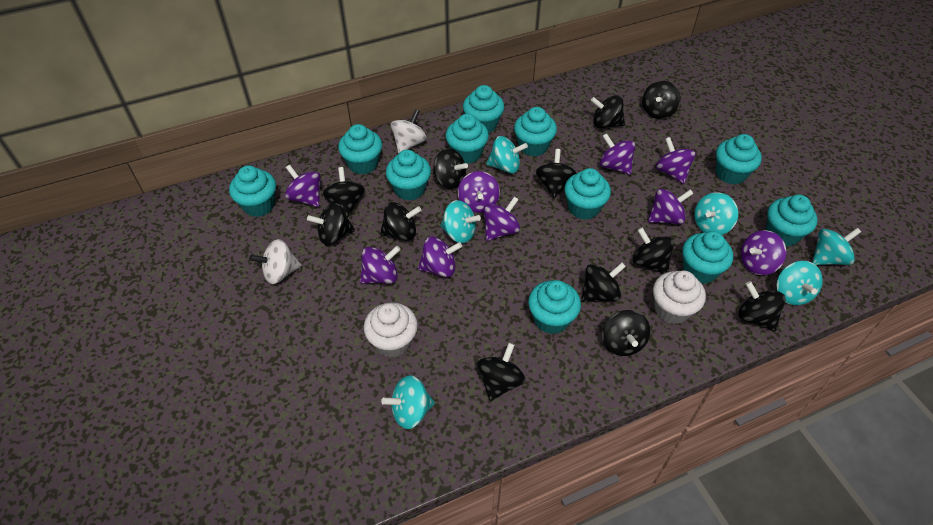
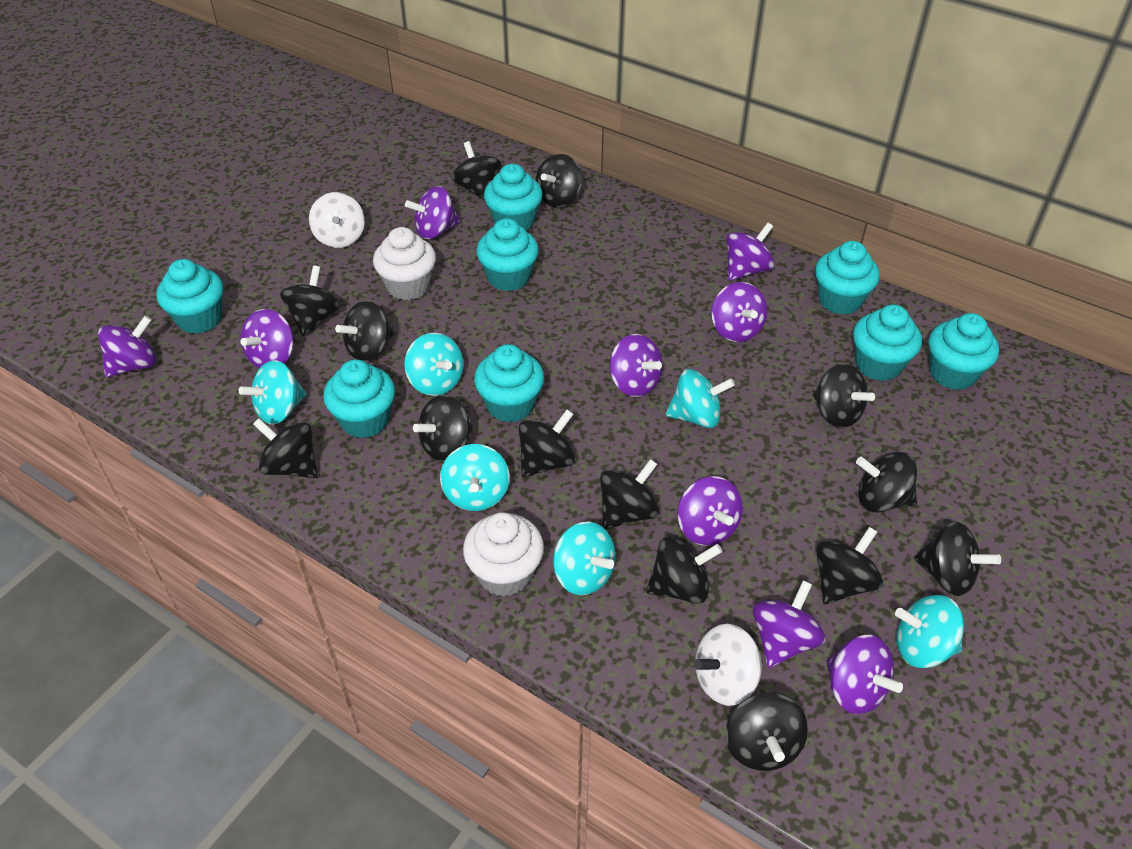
black spinning top: 12 -> 14
turquoise cupcake: 11 -> 8

